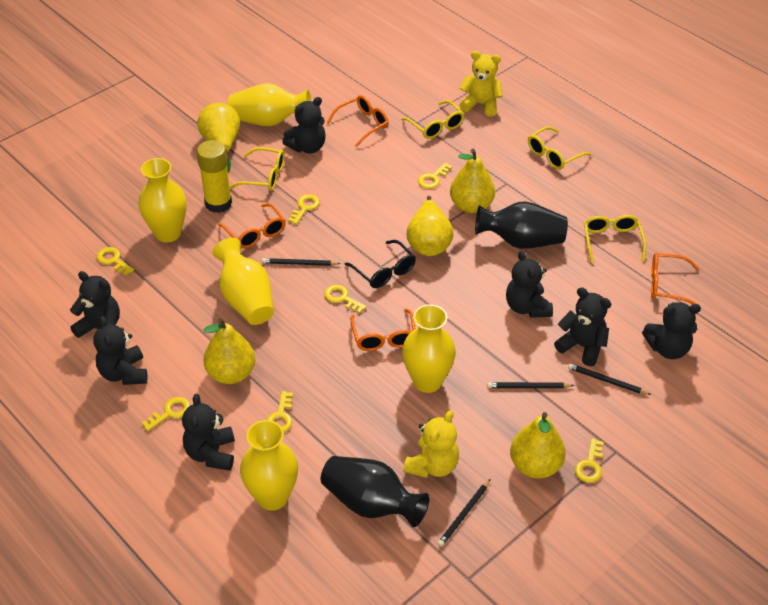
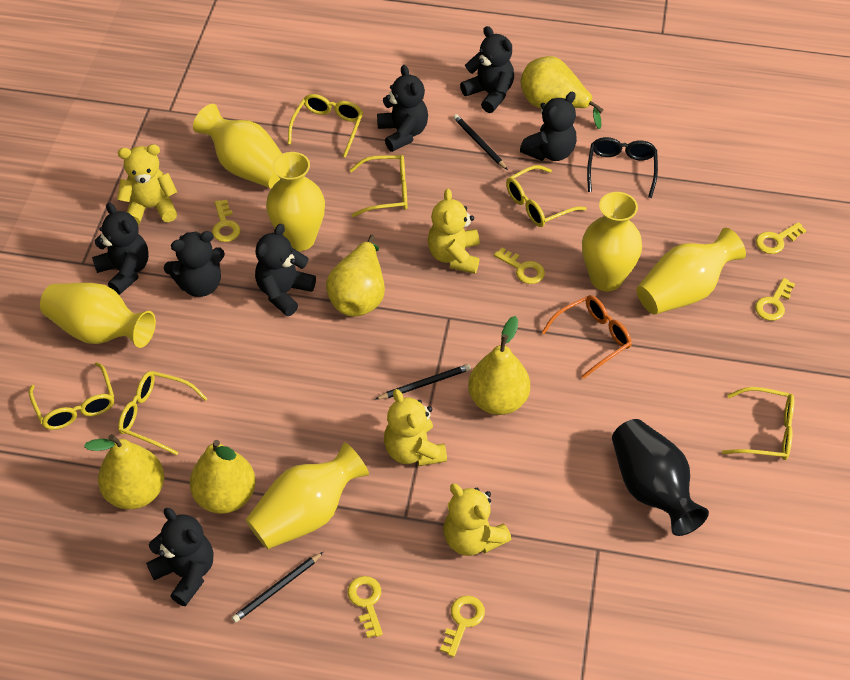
black pencil: 4 -> 3
black vase: 2 -> 1
orange glasses: 4 -> 1
yellow glasses: 4 -> 6
yellow glue stick: 1 -> 0
yellow key: 7 -> 6
yellow teddy bear: 2 -> 4
yellow vase: 5 -> 6

